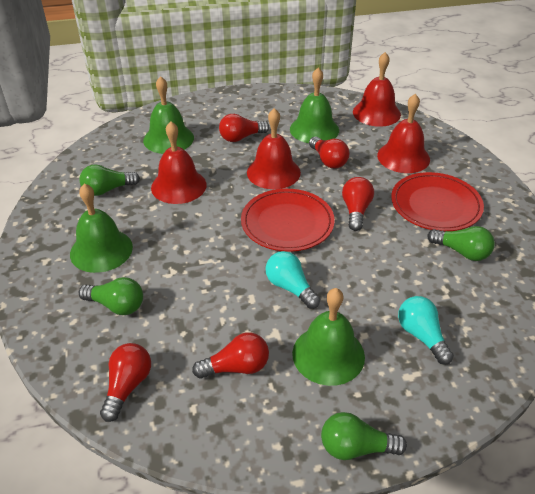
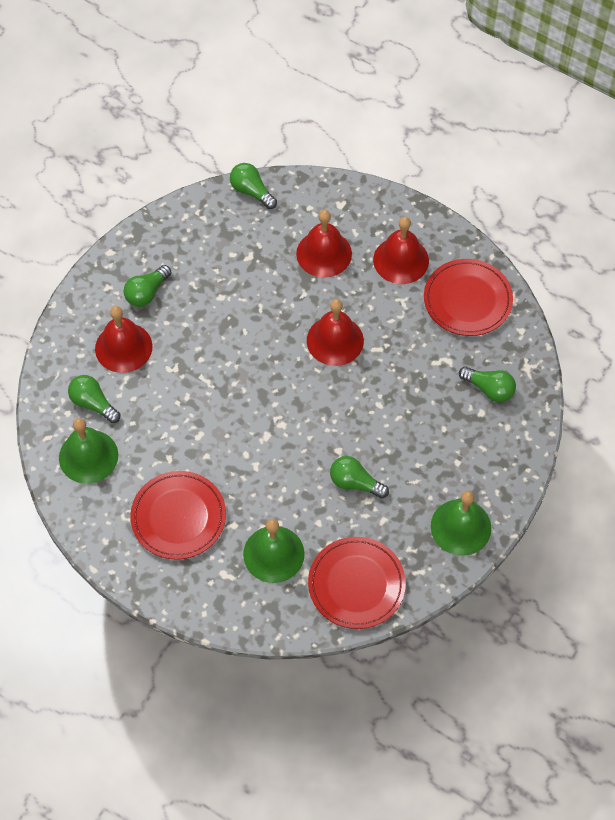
green bell: 4 -> 3
green light bulb: 4 -> 5
red light bulb: 5 -> 0
red plate: 2 -> 3
turquoise light bulb: 2 -> 0

